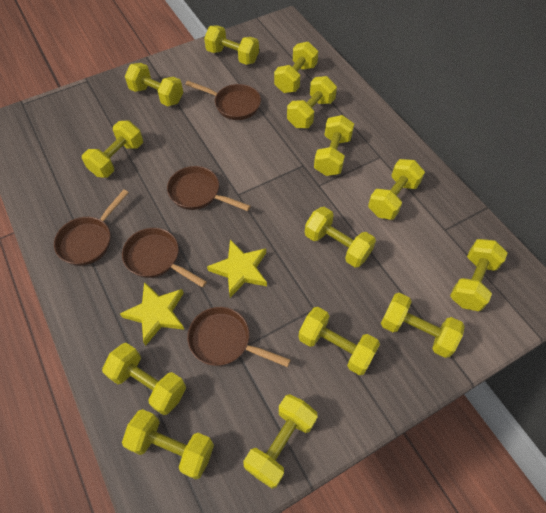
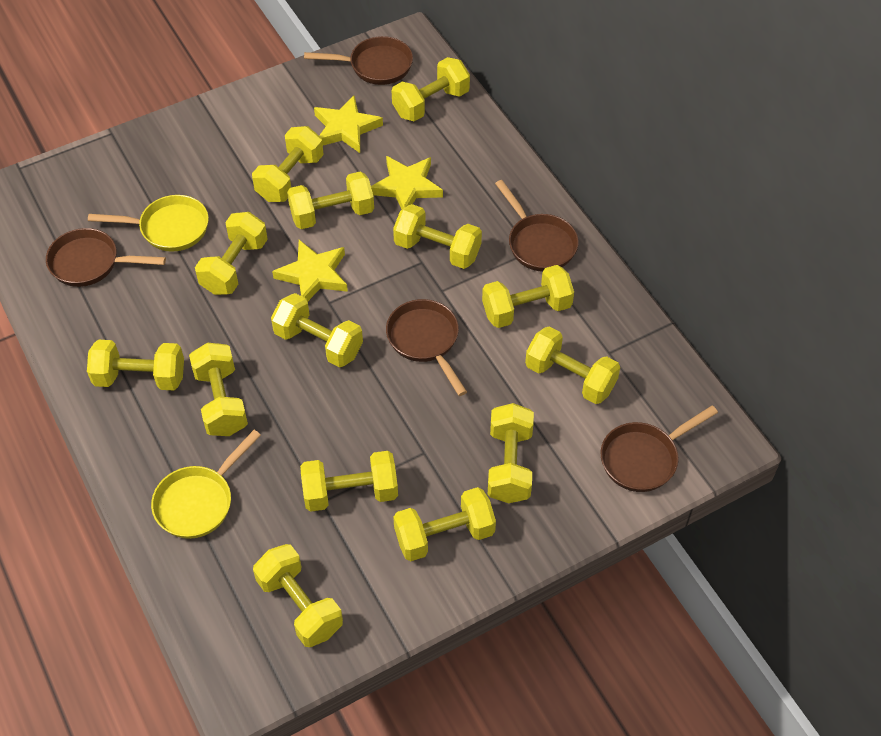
yellow pan: 0 -> 2
yellow star: 2 -> 3

